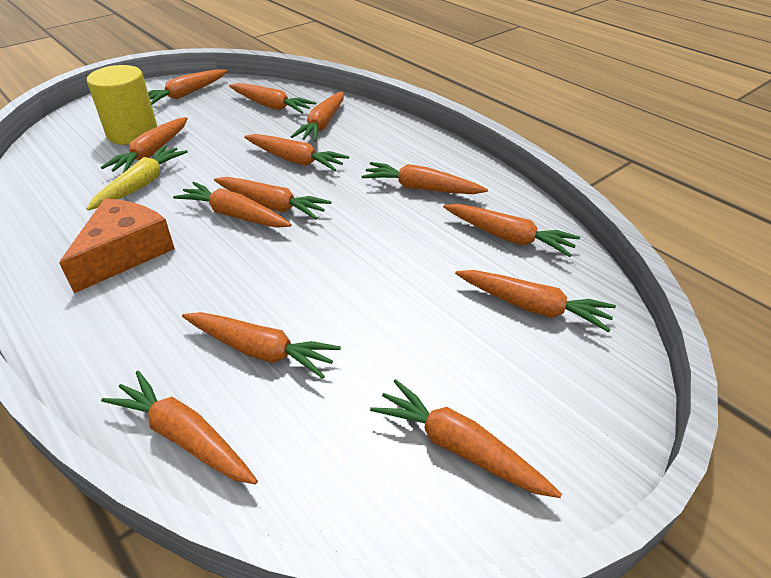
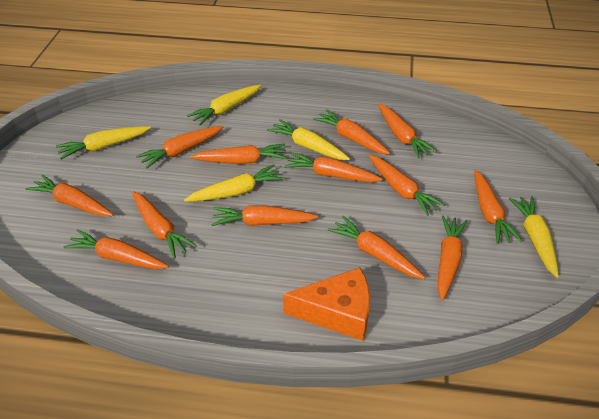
yellow carrot: 1 -> 5
yellow cylinder: 1 -> 0

